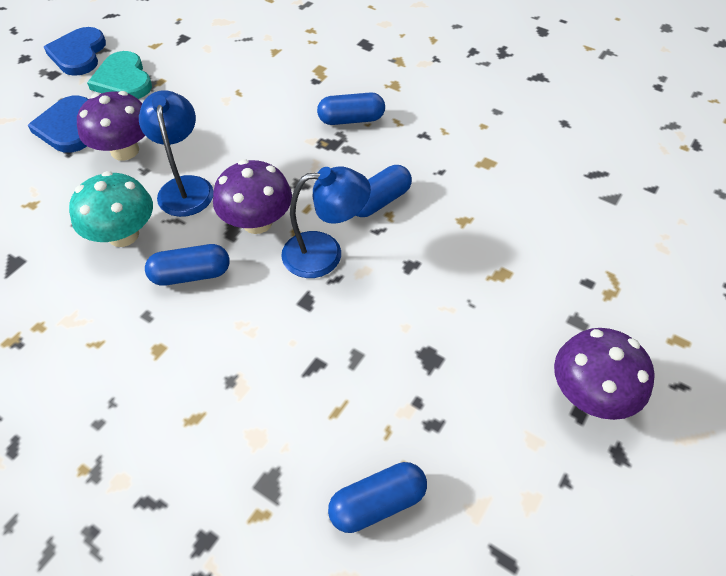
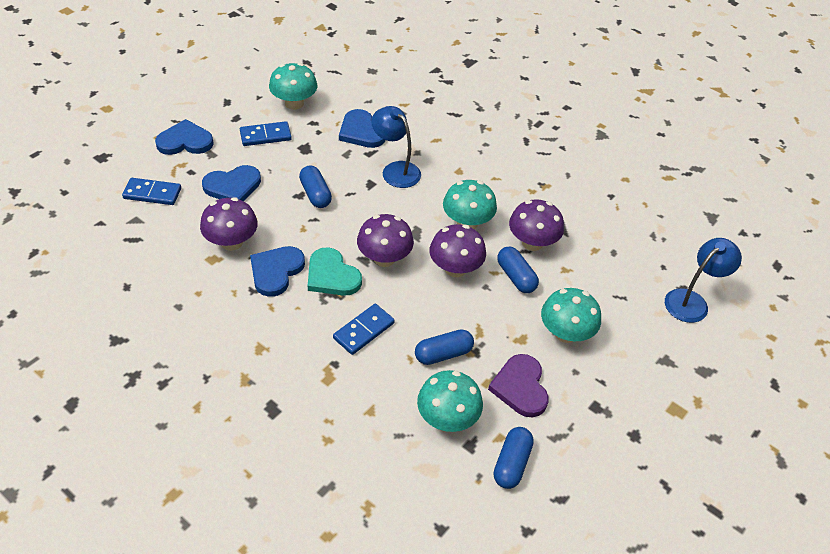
blue domino: 0 -> 3
blue heart: 2 -> 4
purple heart: 0 -> 1
purple mushroom: 3 -> 4
turquoise mushroom: 1 -> 4

